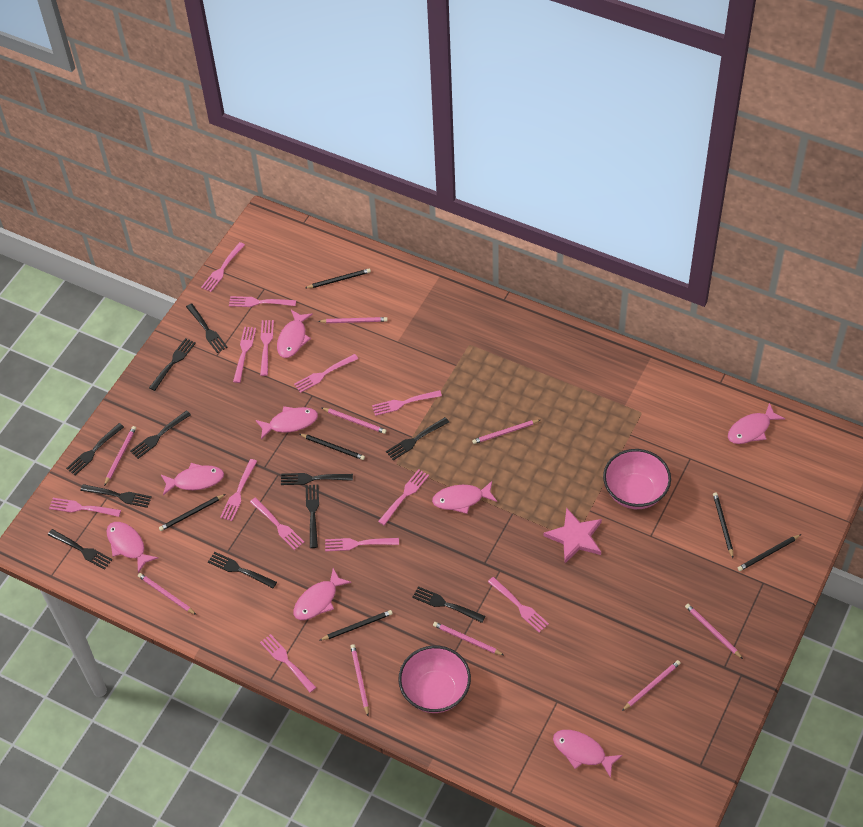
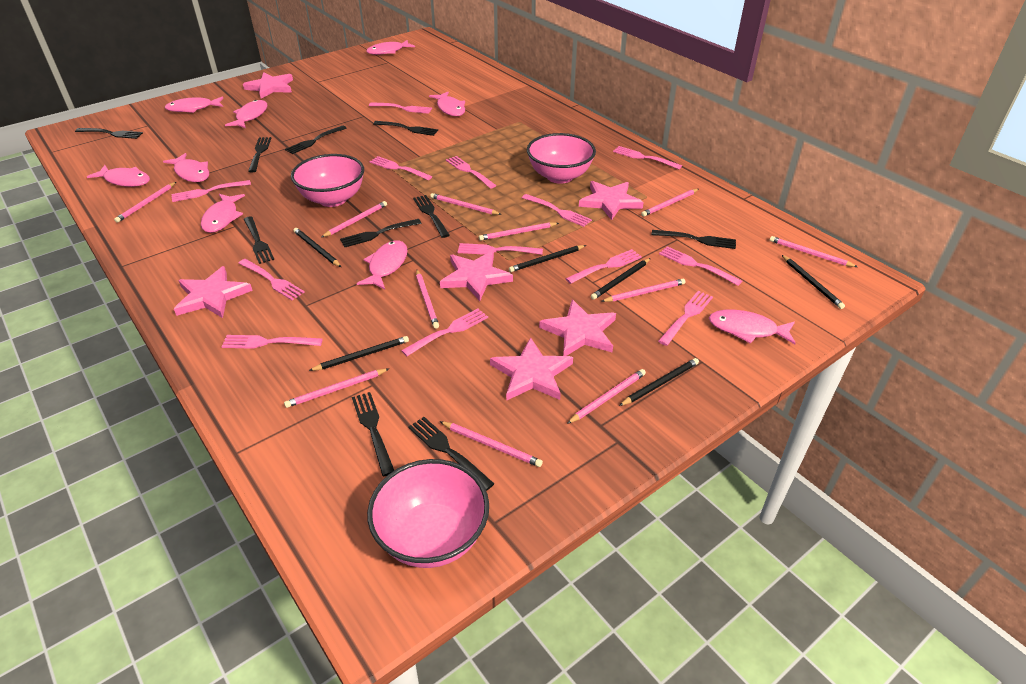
black fork: 11 -> 10
pink bowl: 2 -> 3
pink fish: 8 -> 9
pink pencil: 9 -> 11
pink star: 1 -> 6

